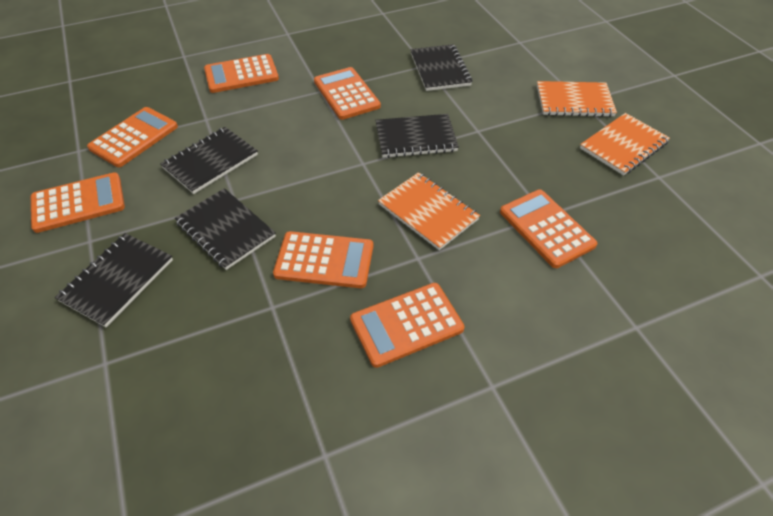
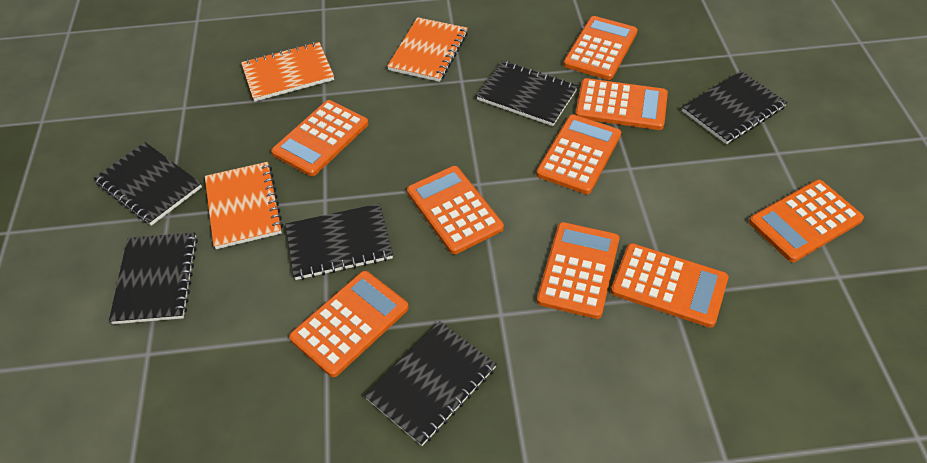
black notebook: 5 -> 6
orange calculator: 7 -> 9

